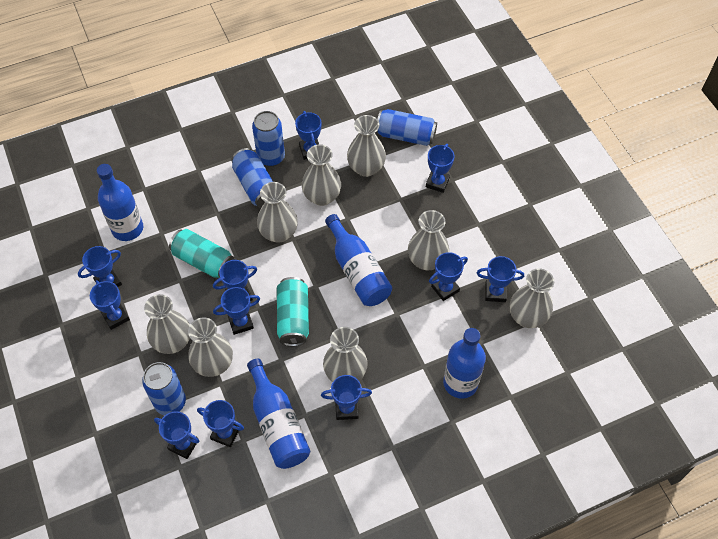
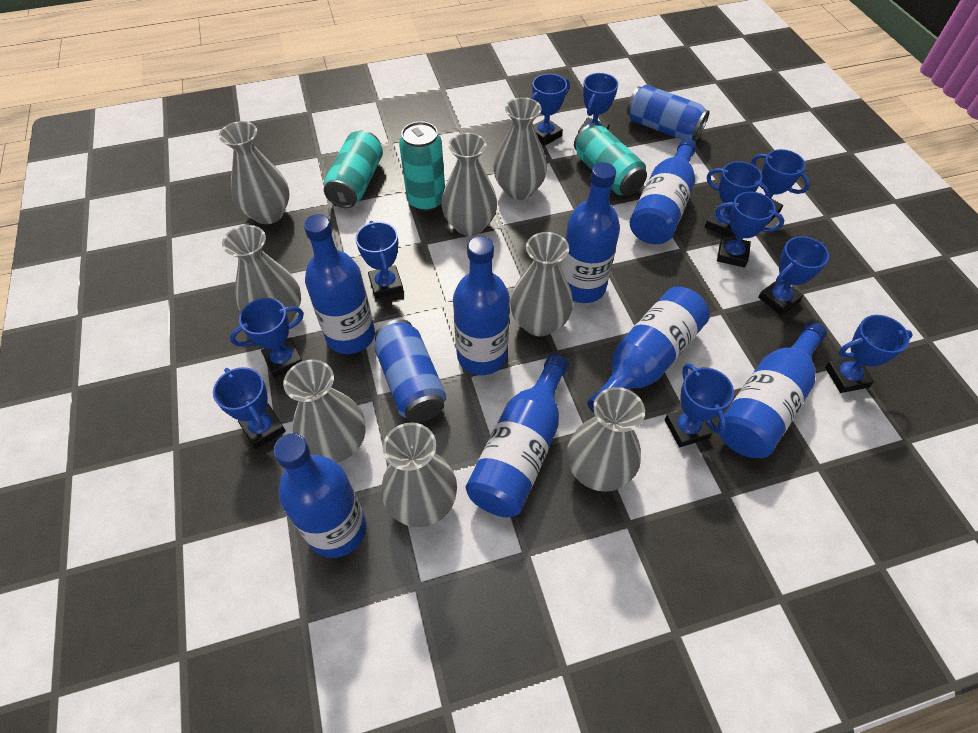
blue bottle: 4 -> 8
blue can: 4 -> 2
turquoise can: 2 -> 3

